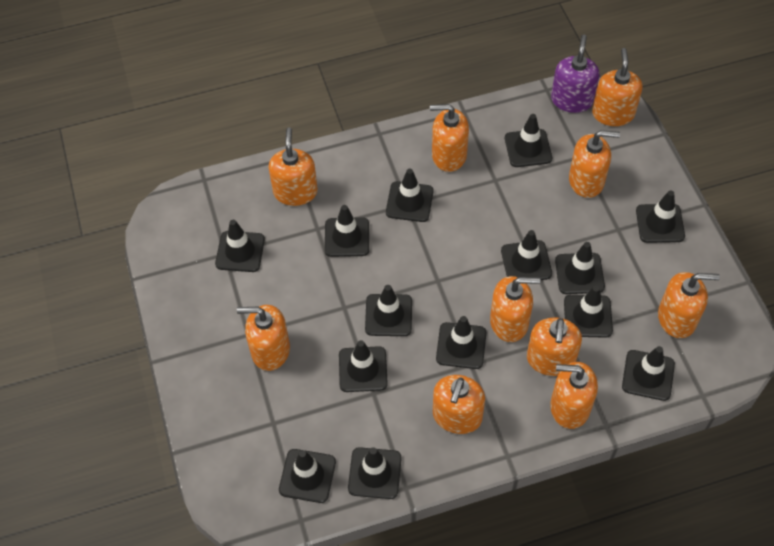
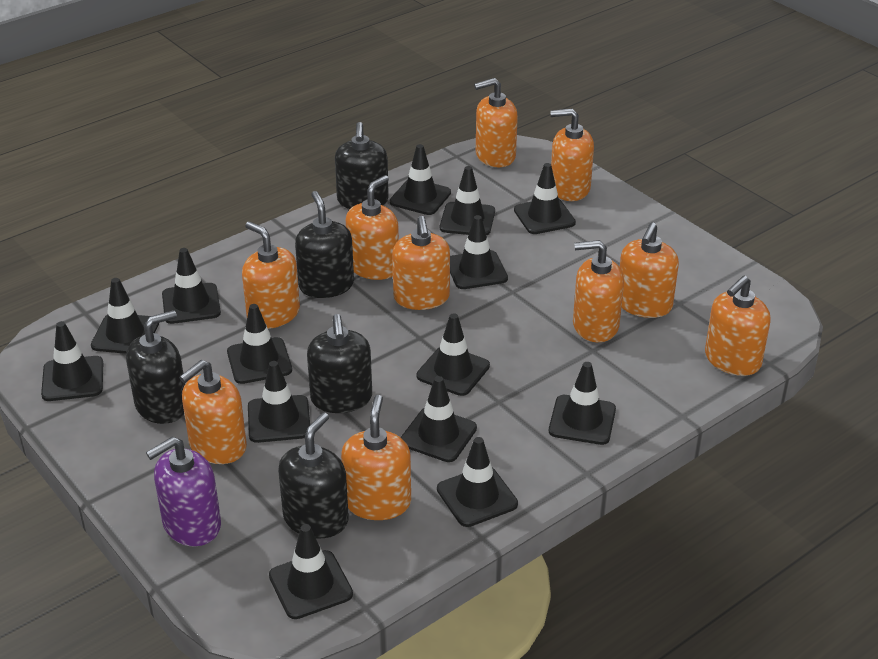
black soap dispenser: 0 -> 5

